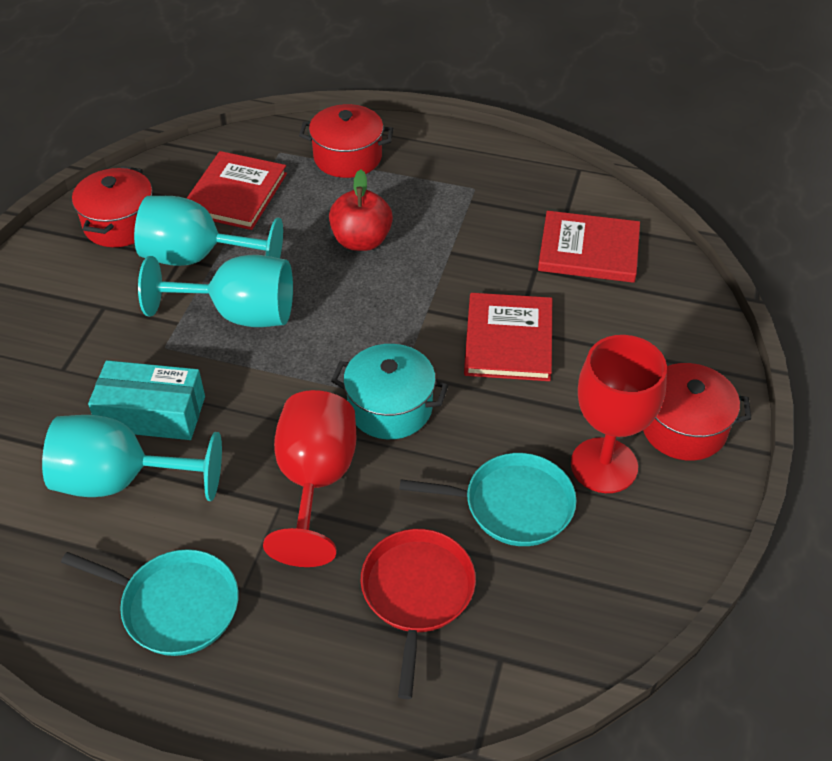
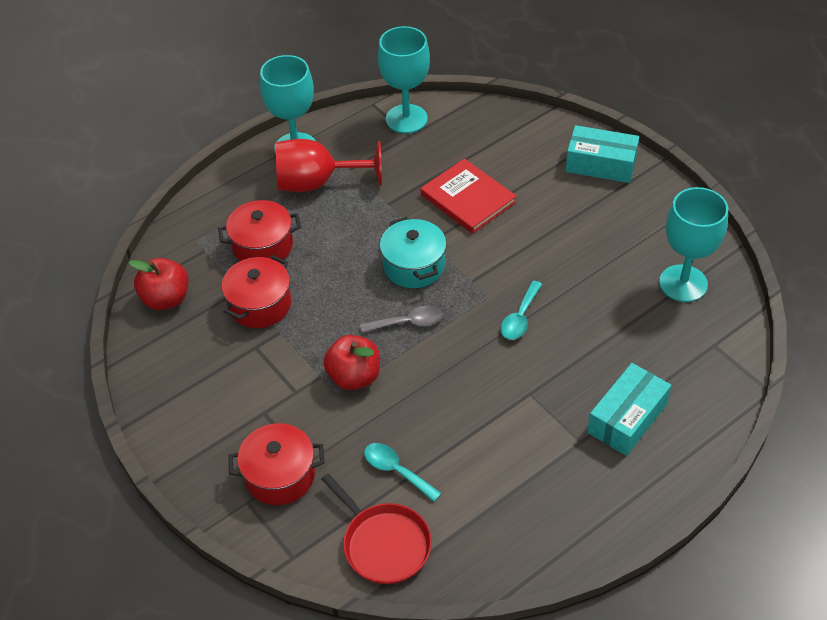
grey spoon: 0 -> 1
red apple: 1 -> 2
red book: 3 -> 1
red goblet: 2 -> 1
turquoise box: 1 -> 2
turquoise pan: 2 -> 0
turquoise spoon: 0 -> 2

